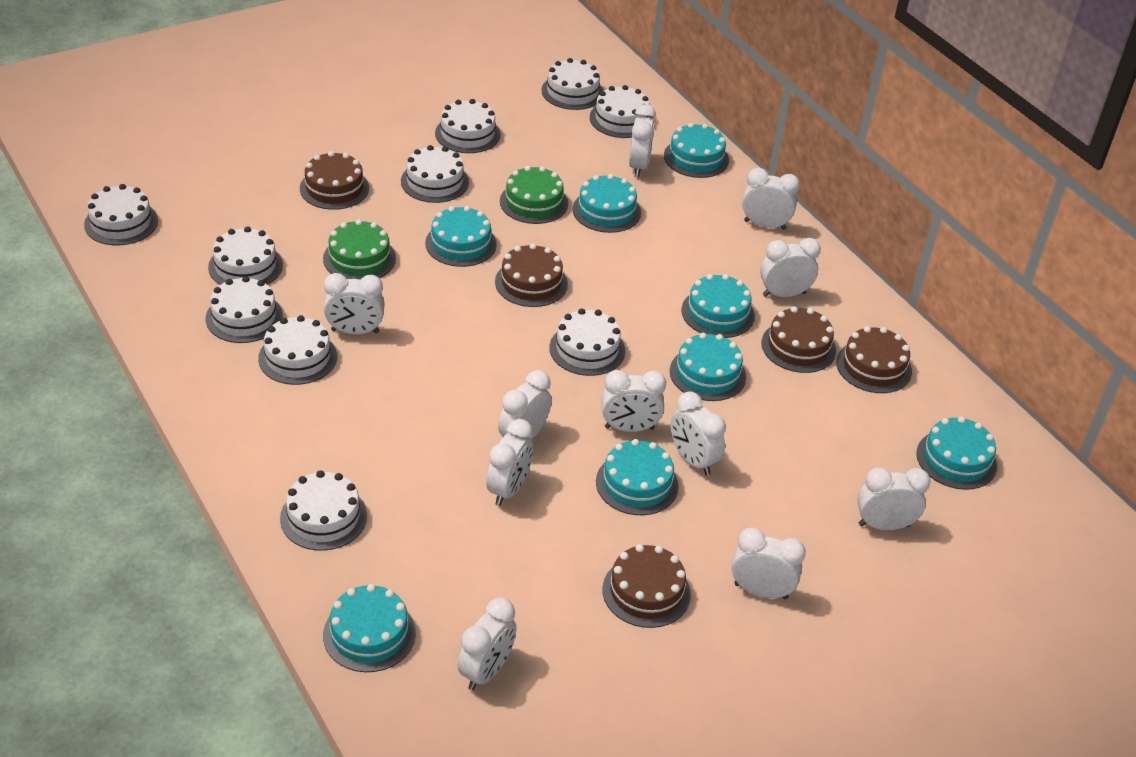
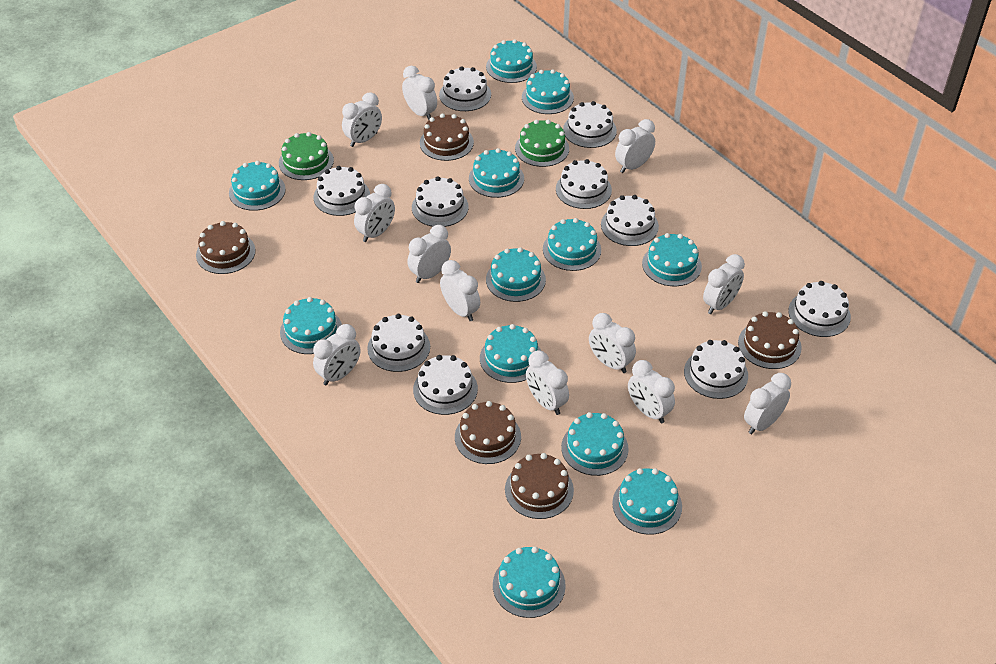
turquoise cake: 8 -> 12
white clock: 11 -> 12

